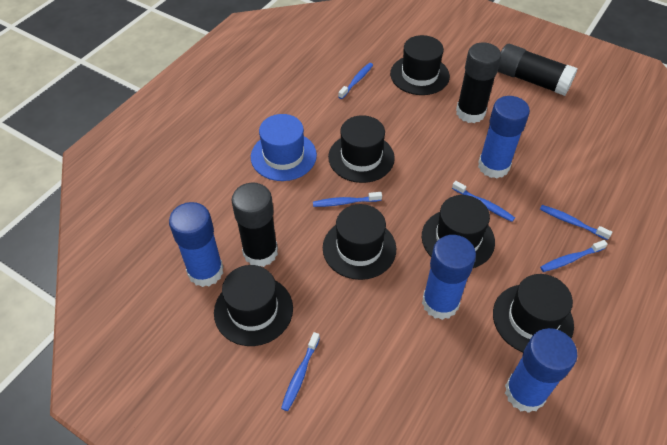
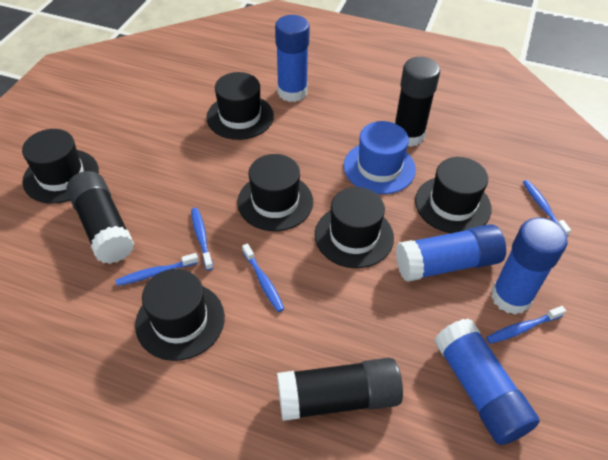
blue toothbrush: 6 -> 5

